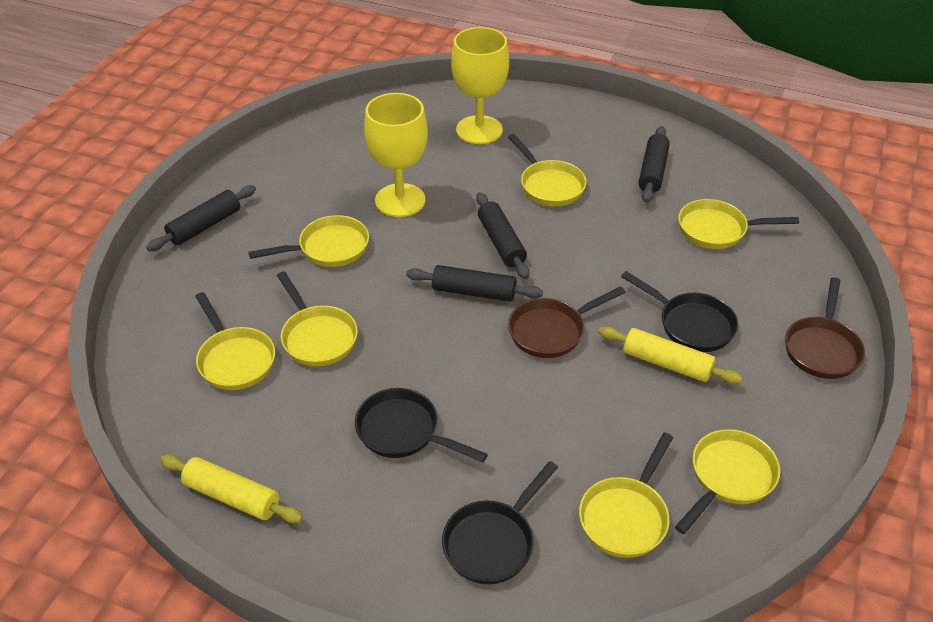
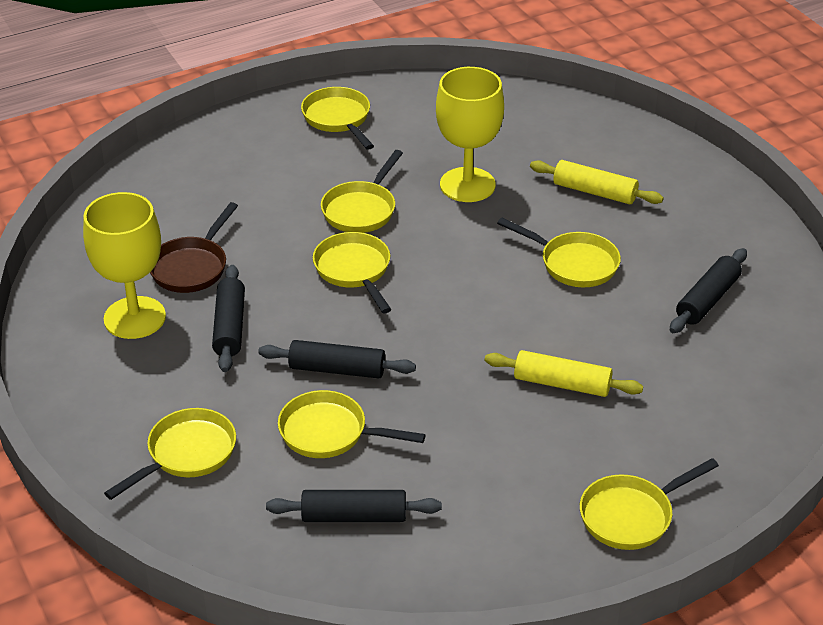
black pan: 3 -> 0
brown pan: 2 -> 1

